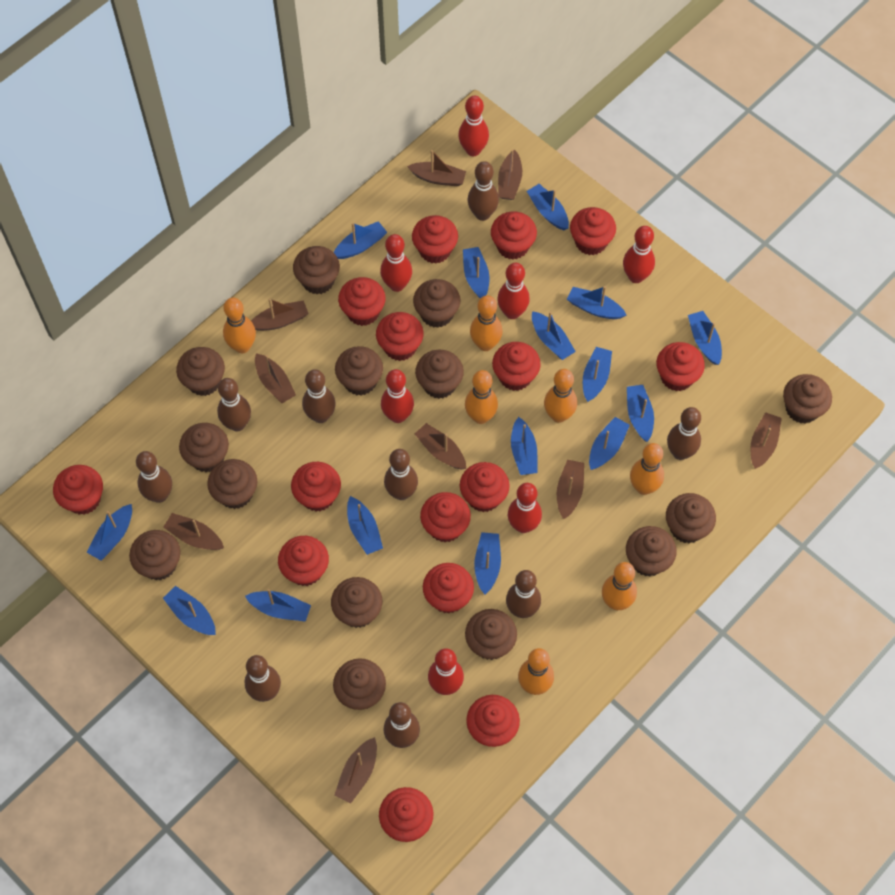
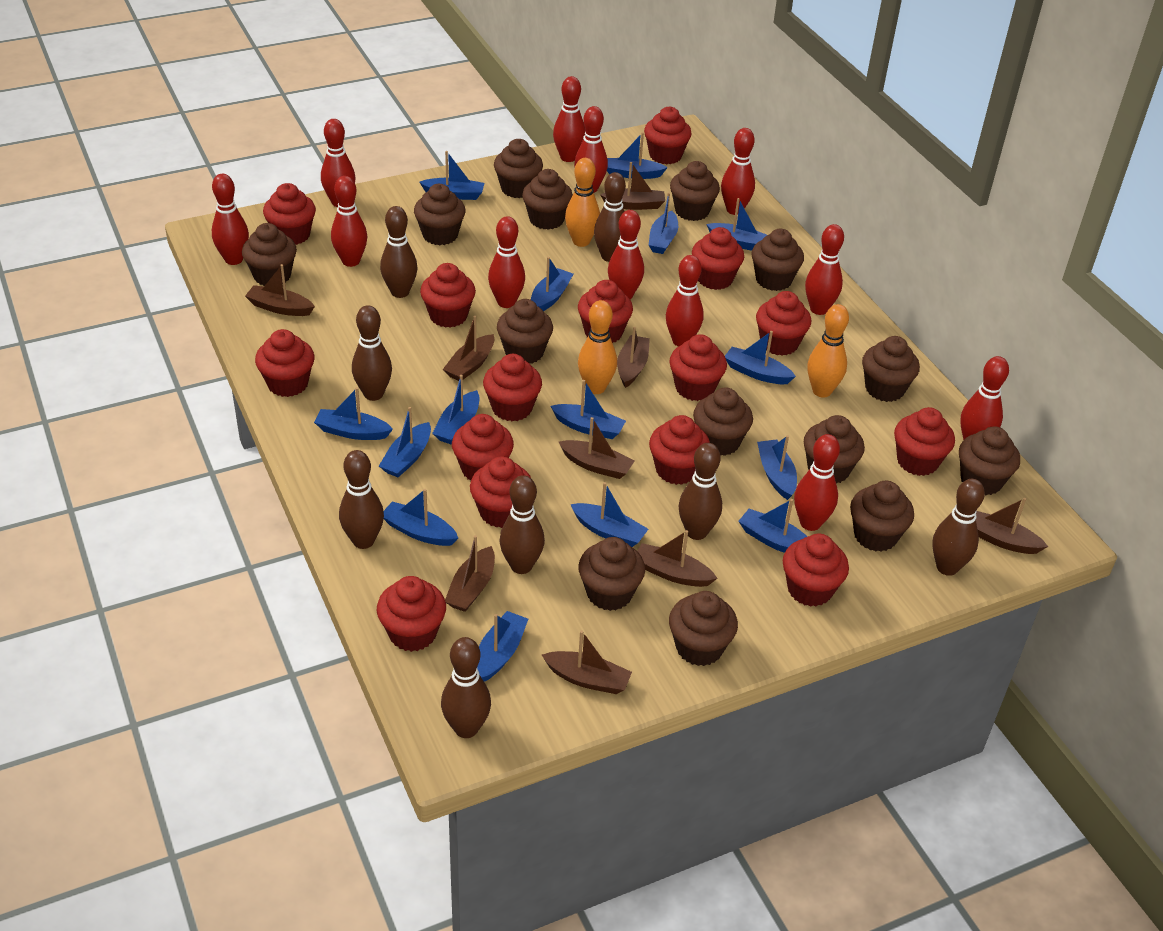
brown bowling pin: 9 -> 8
orange bowling pin: 7 -> 3
red bowling pin: 7 -> 12

